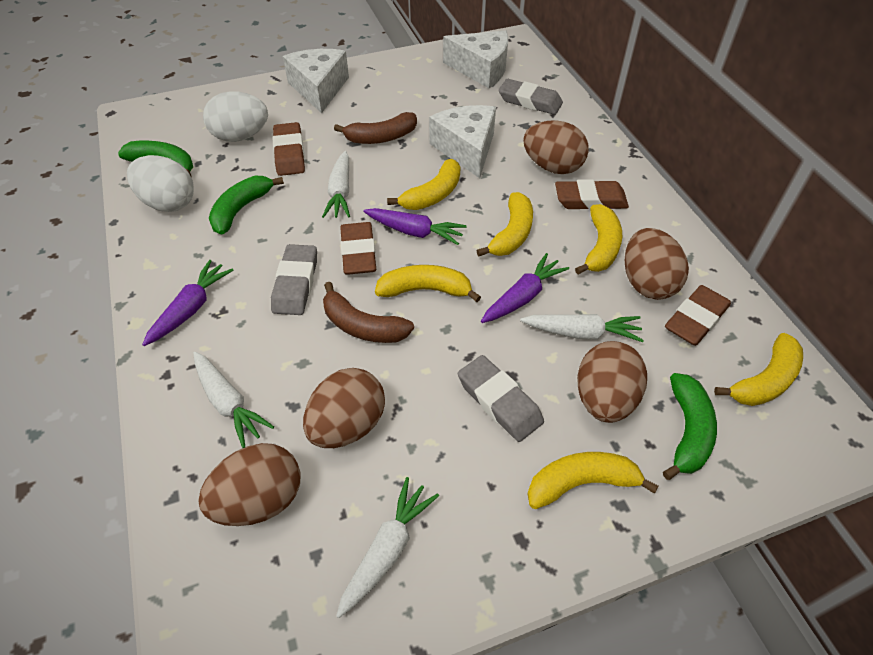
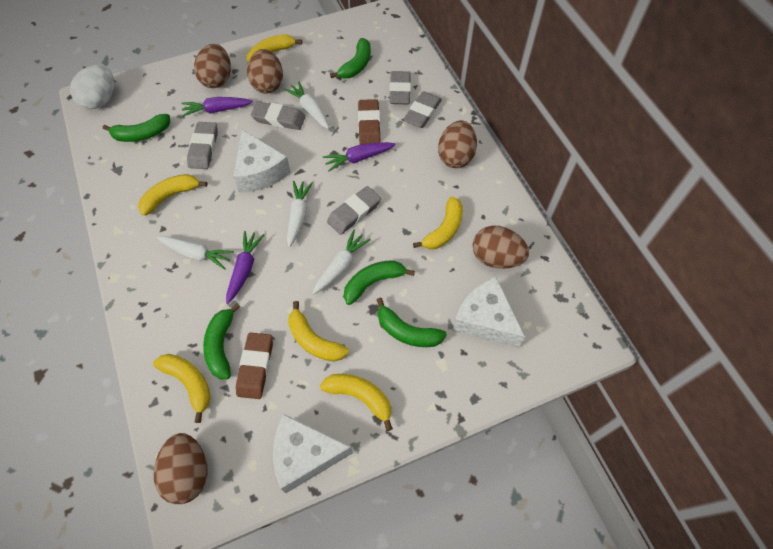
brown banana: 2 -> 0
brown eraser: 4 -> 2
green banana: 3 -> 5
grey eraser: 3 -> 5
white egg: 2 -> 1

